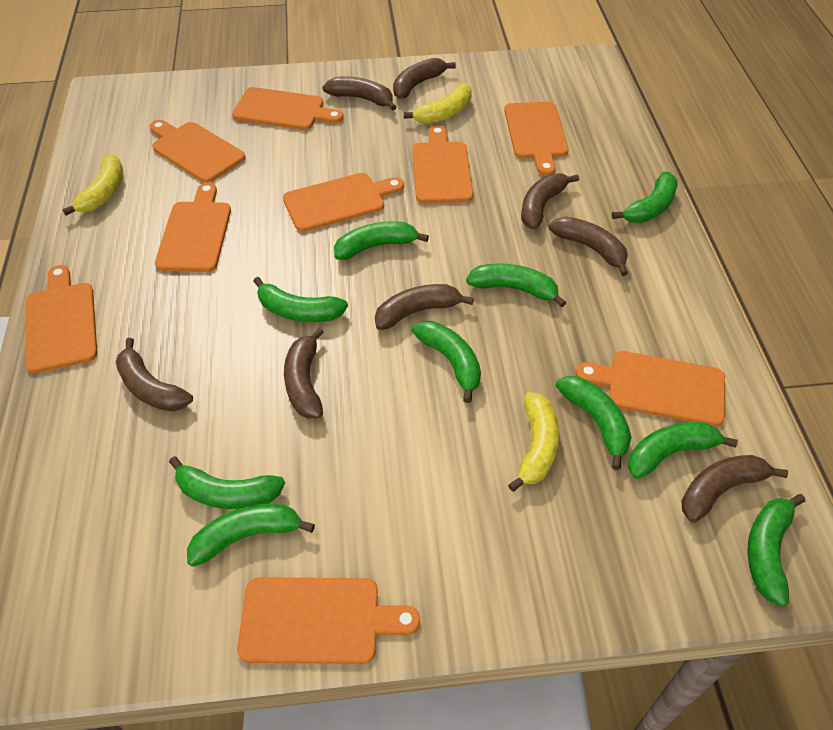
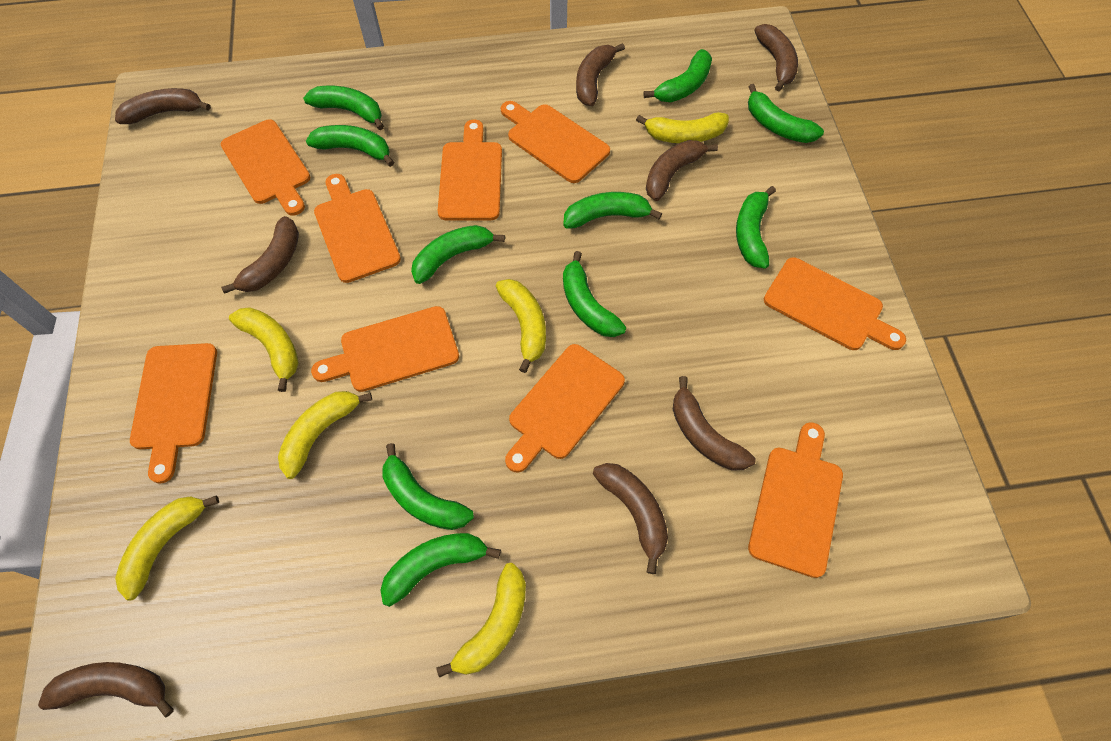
yellow banana: 3 -> 6

